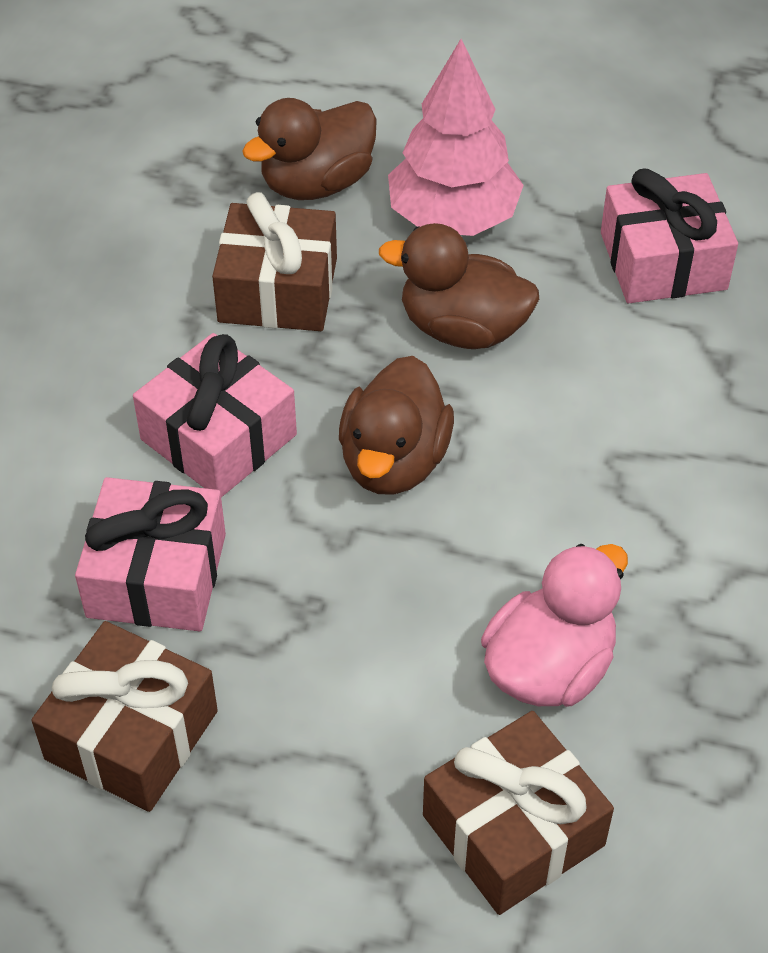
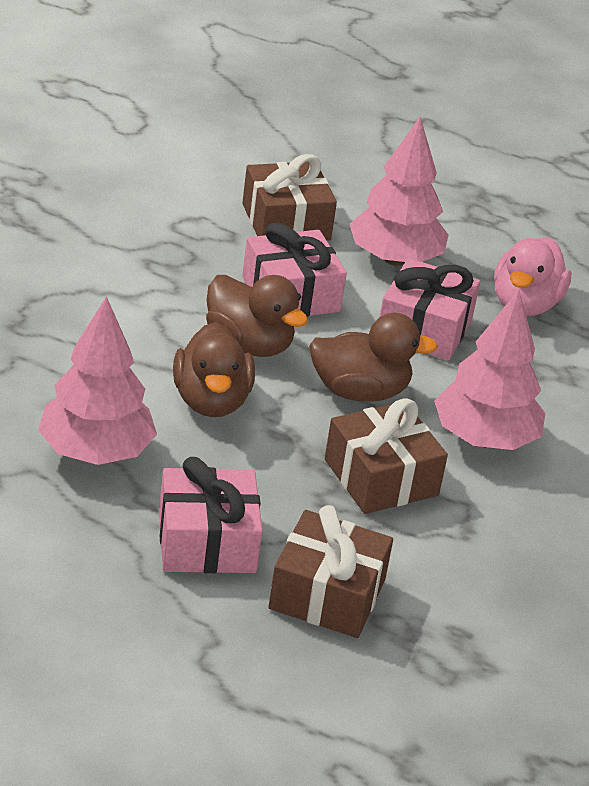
pink tree: 1 -> 3

